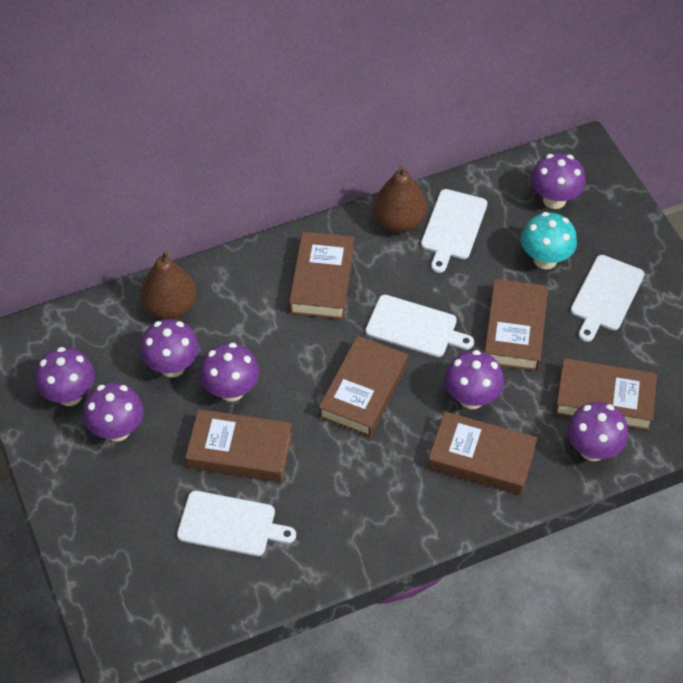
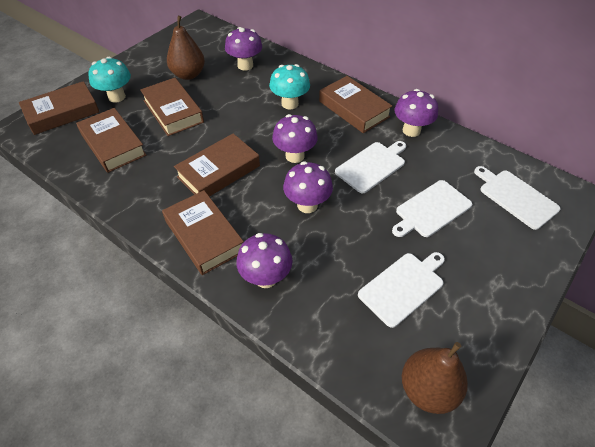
purple mushroom: 7 -> 5
turquoise mushroom: 1 -> 2

